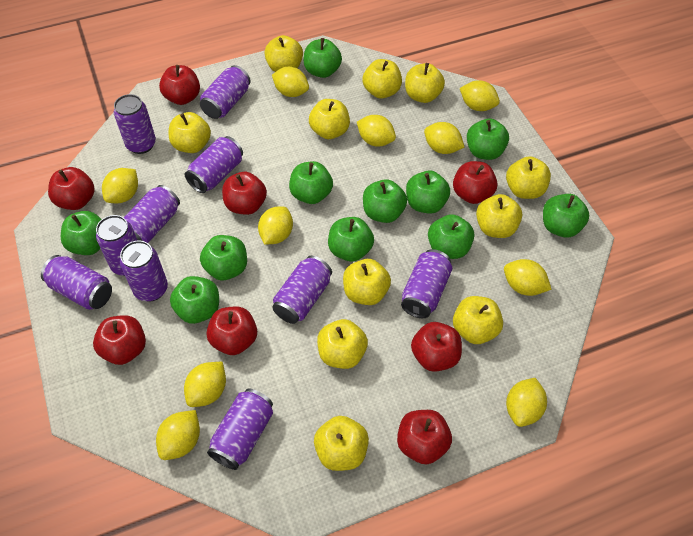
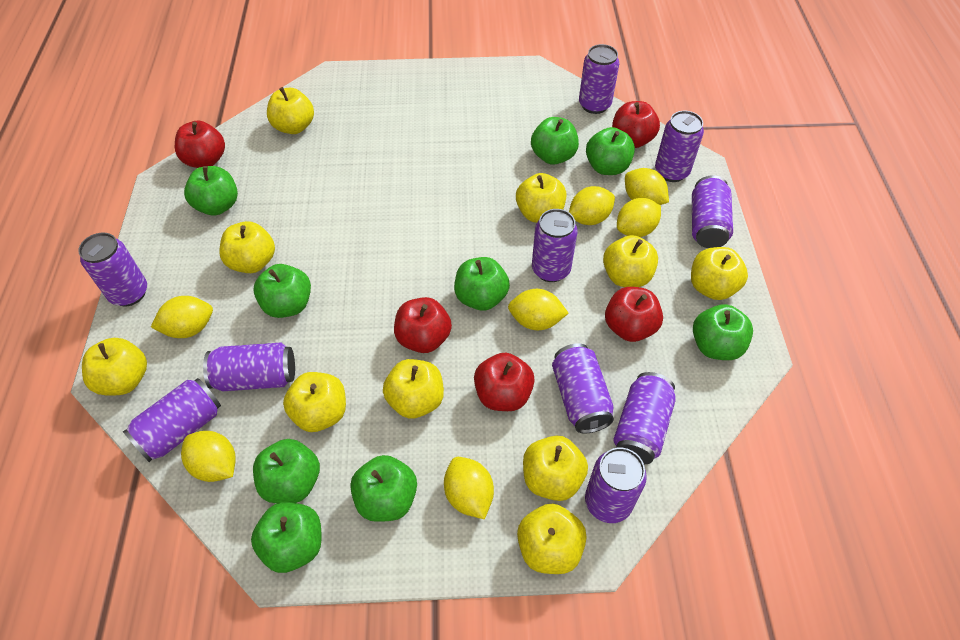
green apple: 11 -> 9
red apple: 8 -> 5
yellow apple: 11 -> 10
yellow lemon: 10 -> 7

